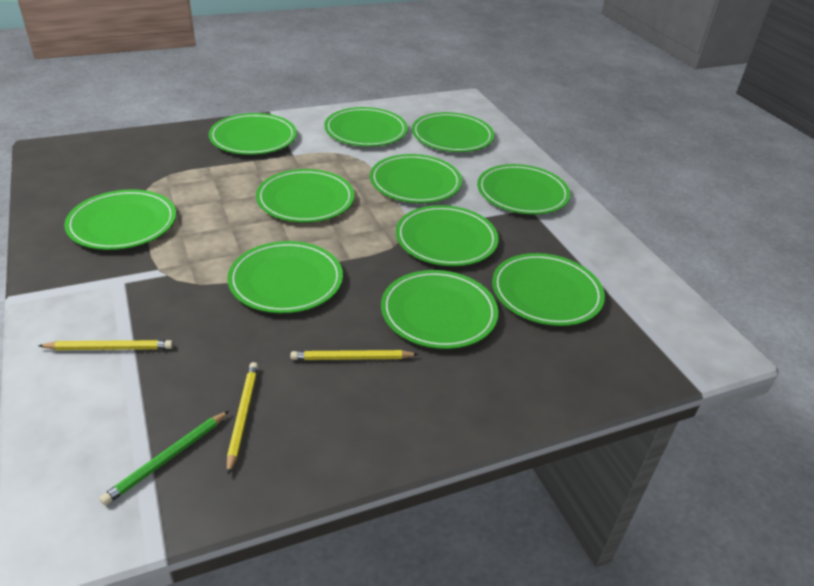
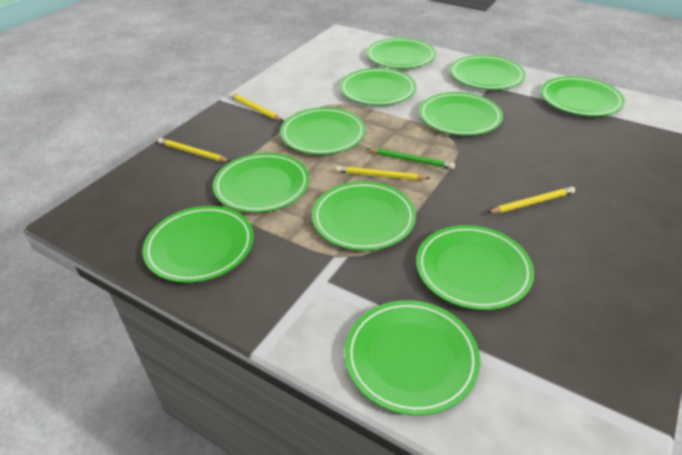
yellow pencil: 3 -> 4

